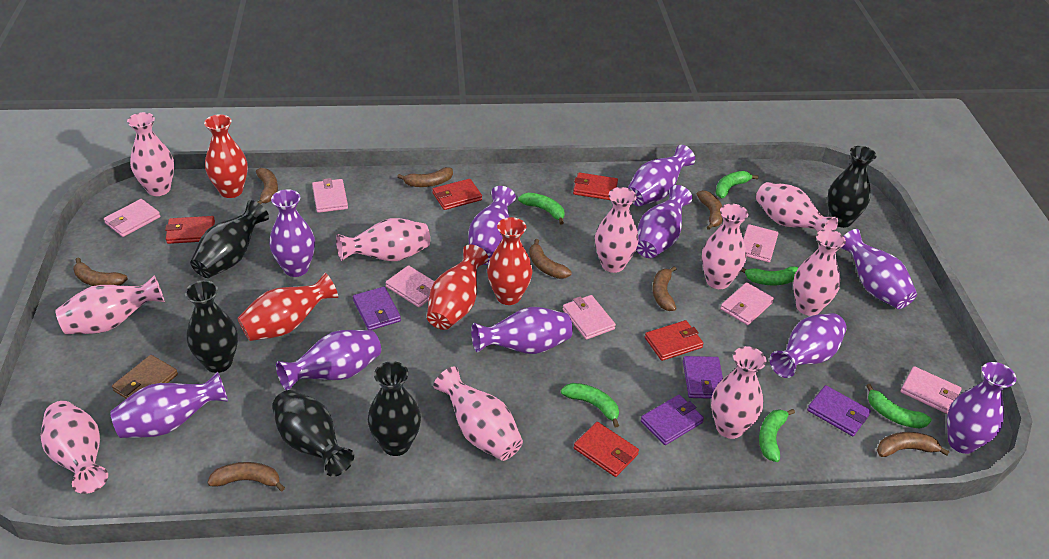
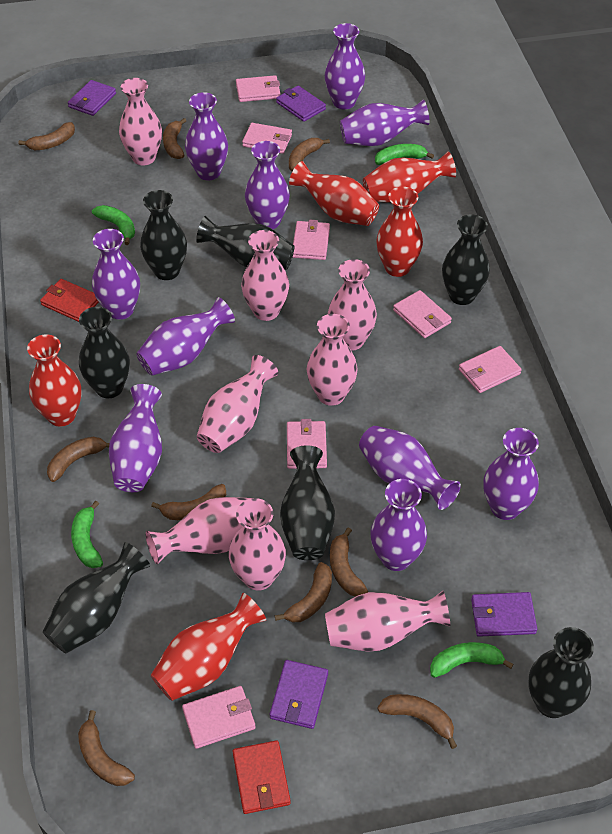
black vase: 5 -> 7
brown banana: 8 -> 9
brown wallet: 1 -> 0
green banana: 6 -> 4
pink vase: 10 -> 8
red vase: 4 -> 5
red wallet: 5 -> 2

